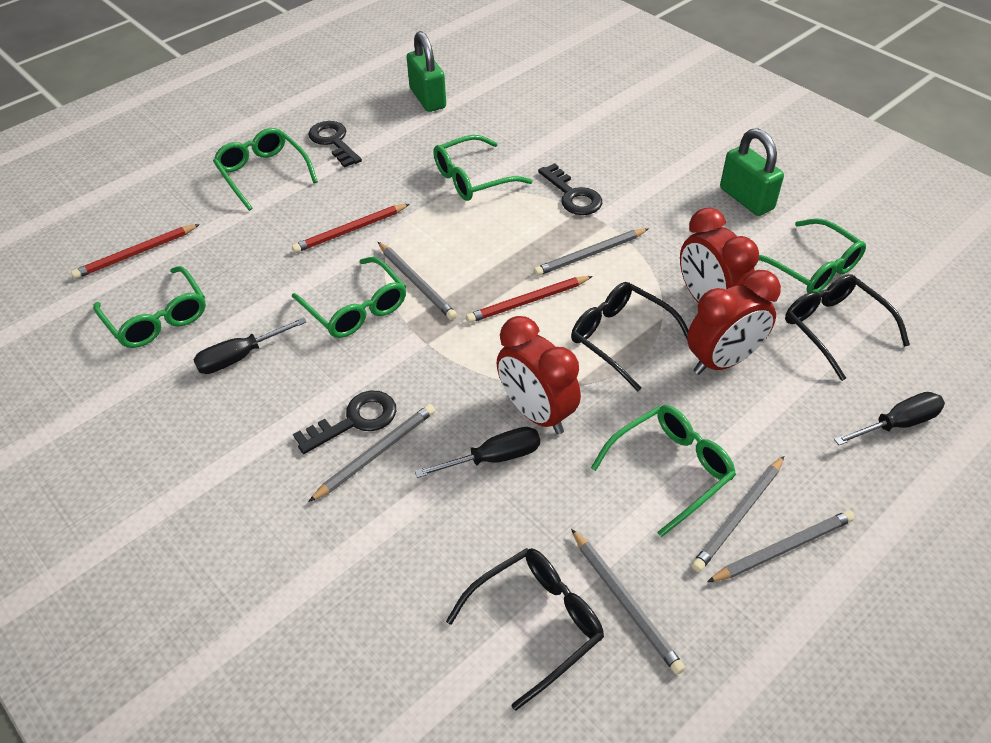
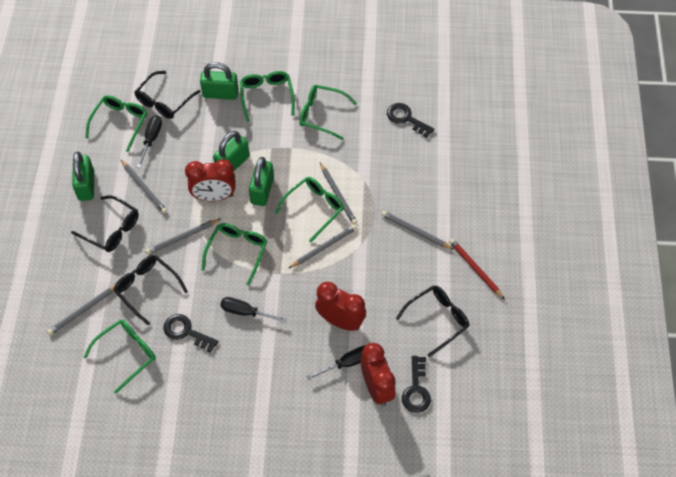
black glasses: 3 -> 4
green padlock: 2 -> 4
red pencil: 3 -> 1

